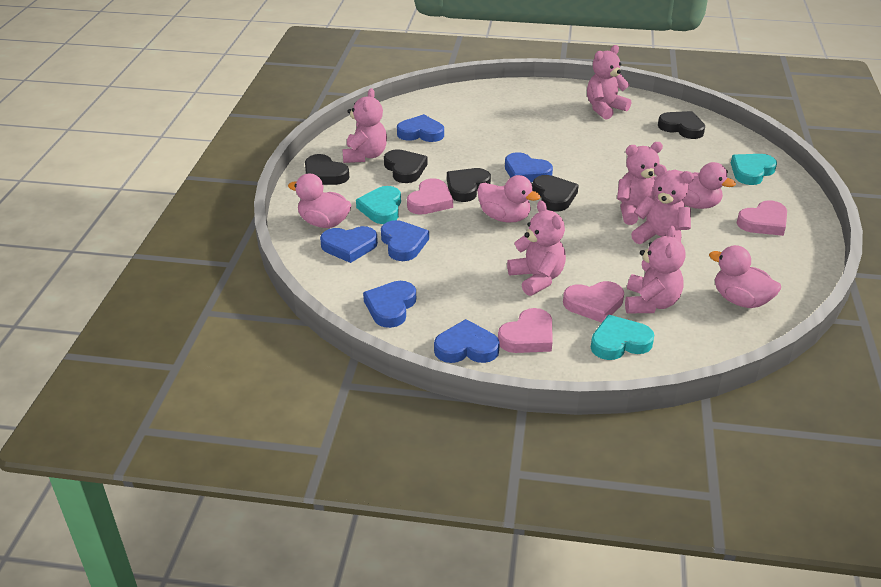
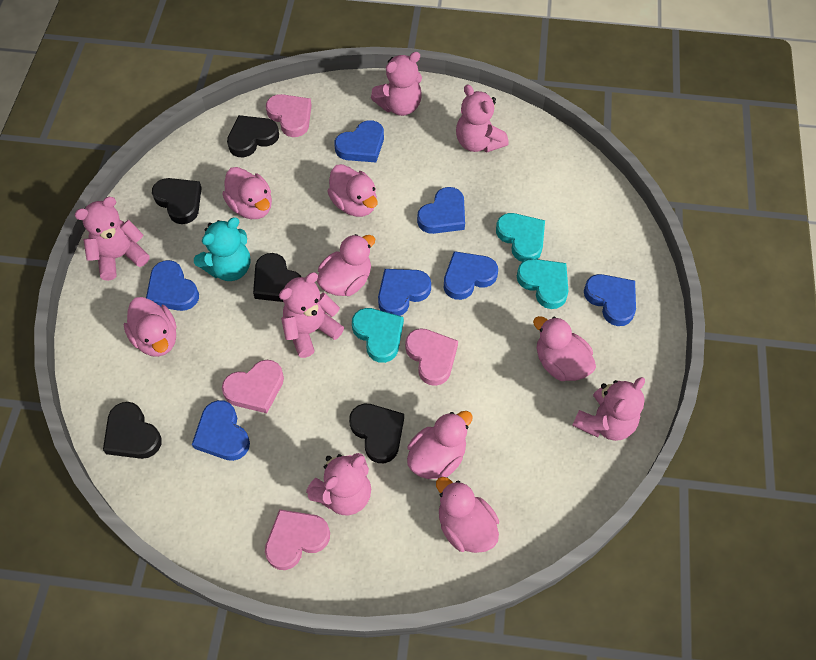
blue heart: 6 -> 7
pink duck: 4 -> 7
turquoise teddy bear: 0 -> 1

